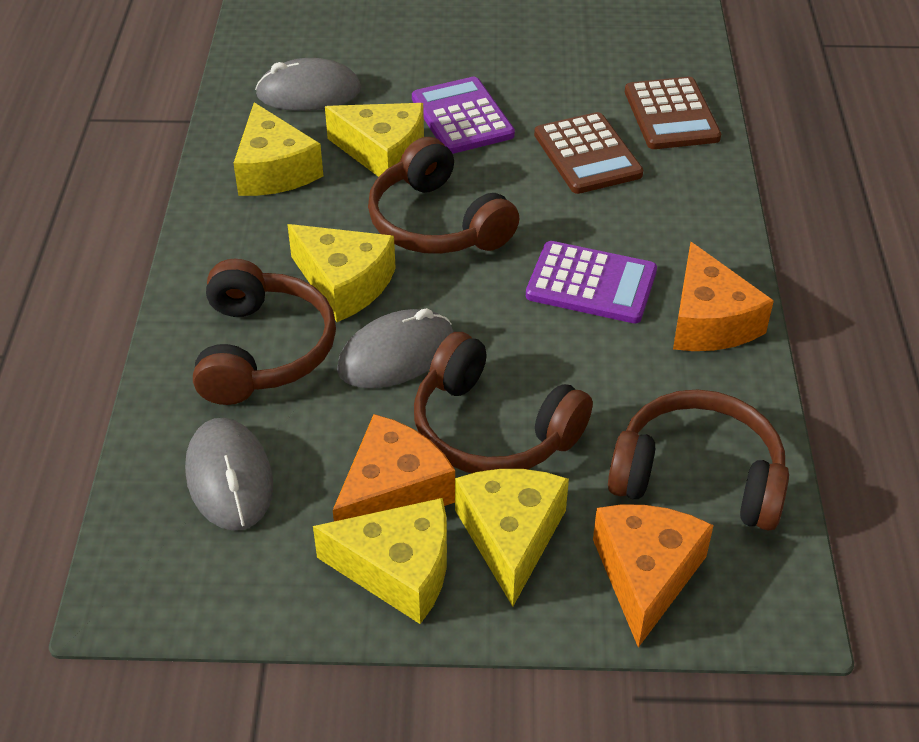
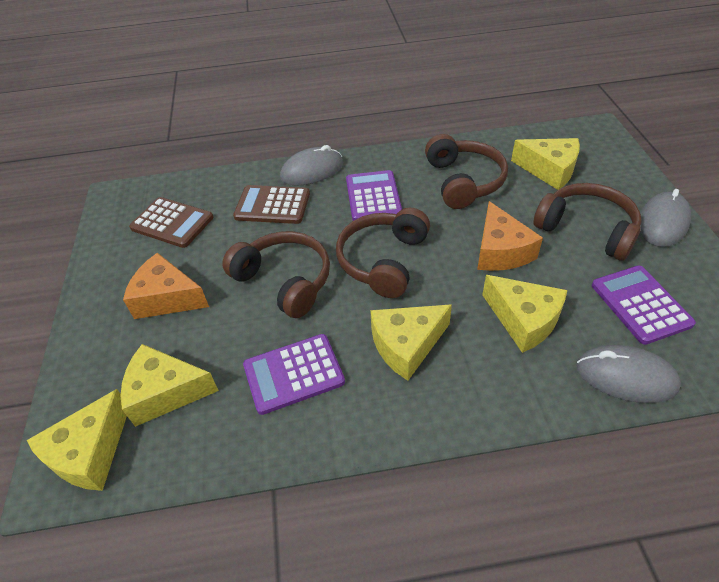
orange cheese: 3 -> 2
purple calculator: 2 -> 3

